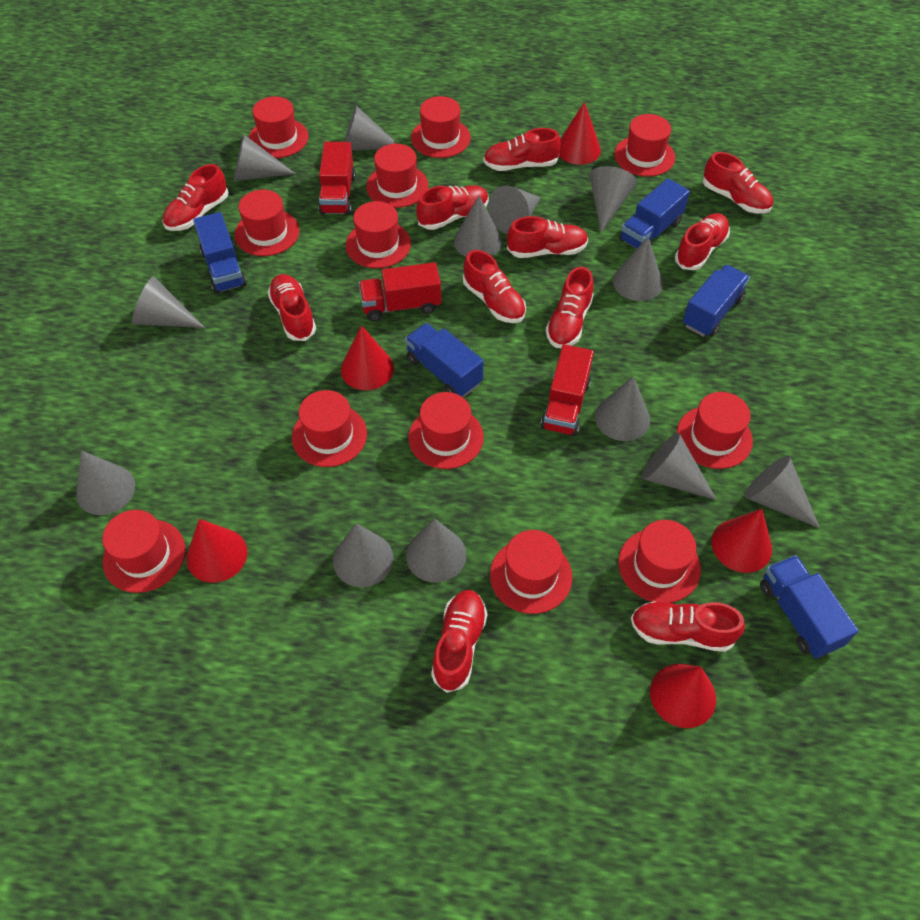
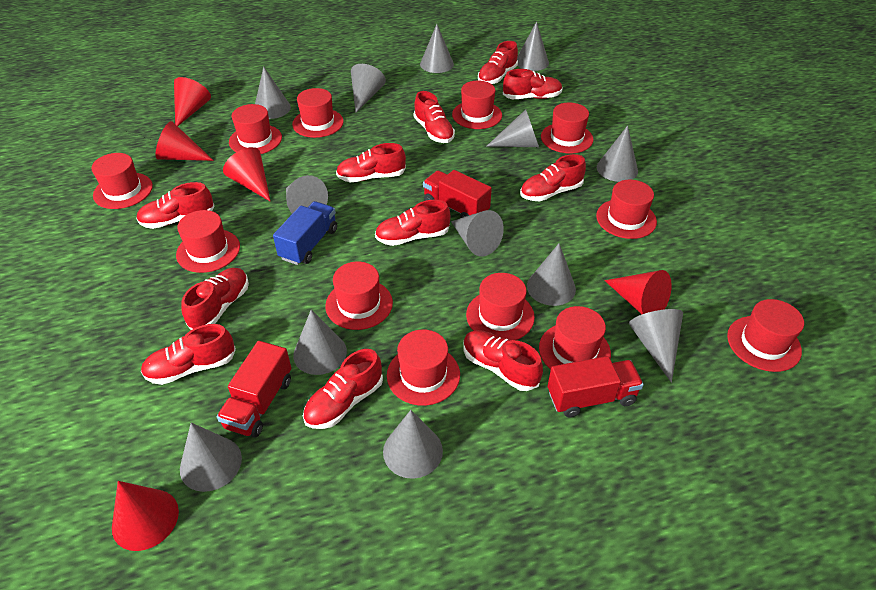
blue truck: 5 -> 1

